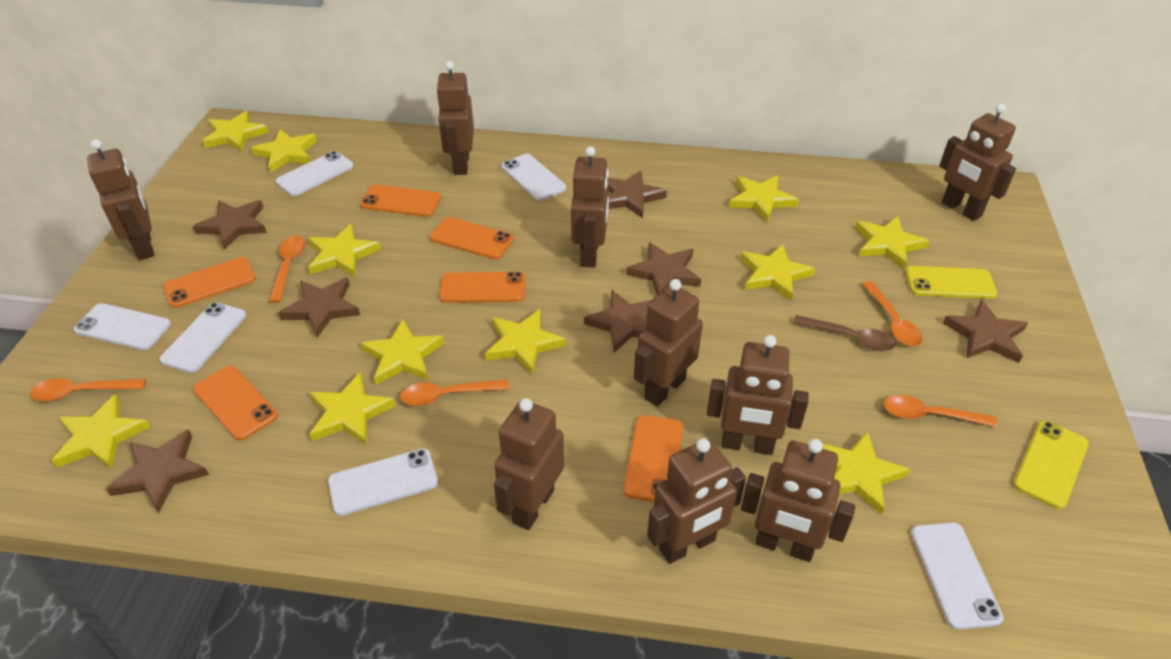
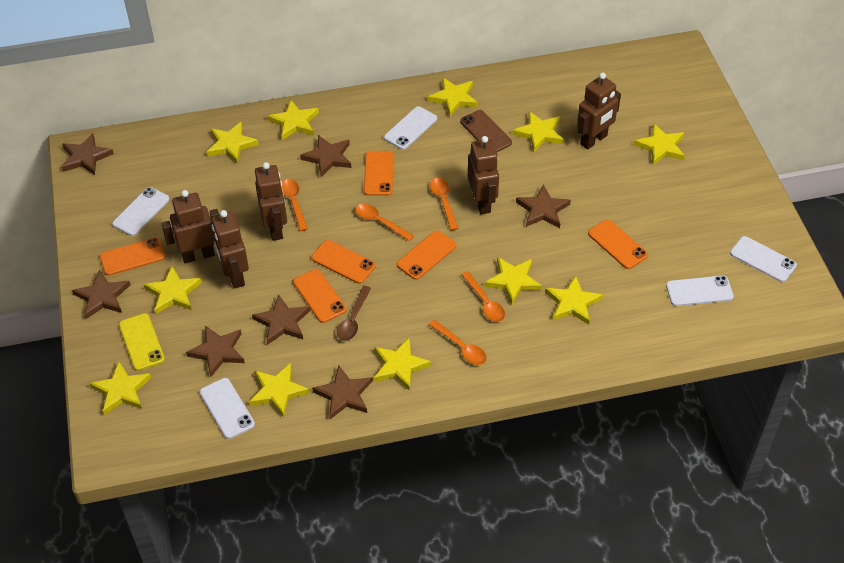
brown phone: 0 -> 1
brown robot: 9 -> 5
white phone: 6 -> 5
yellow phone: 2 -> 1

